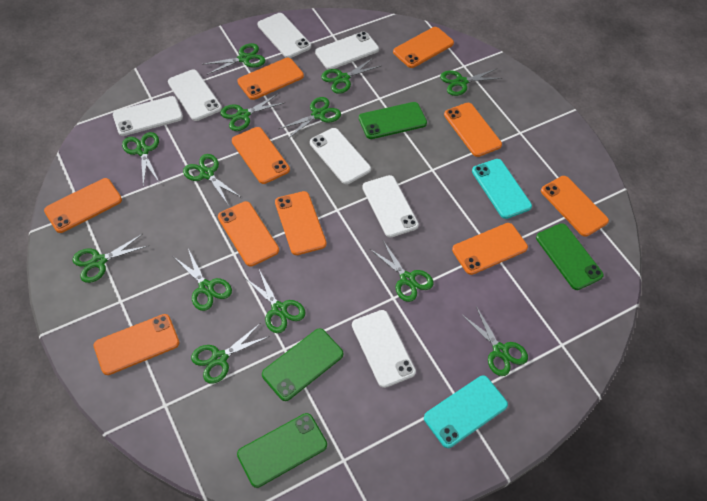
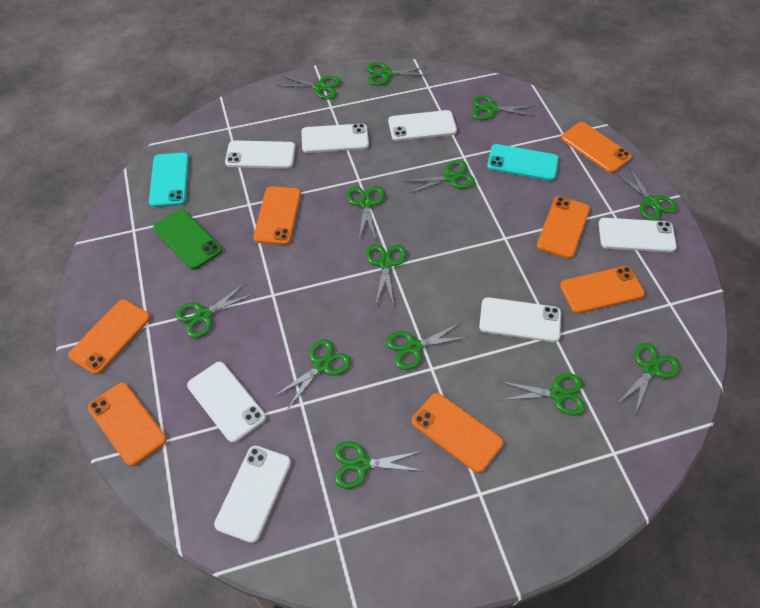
green phone: 4 -> 1
orange phone: 10 -> 7

